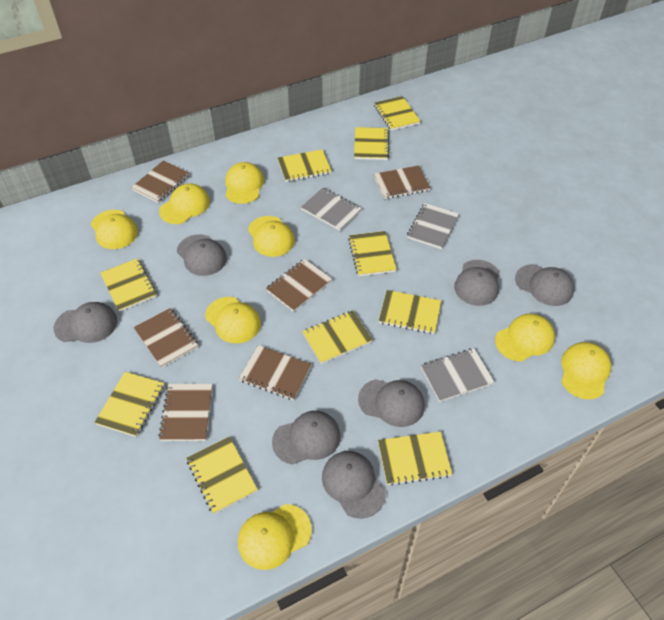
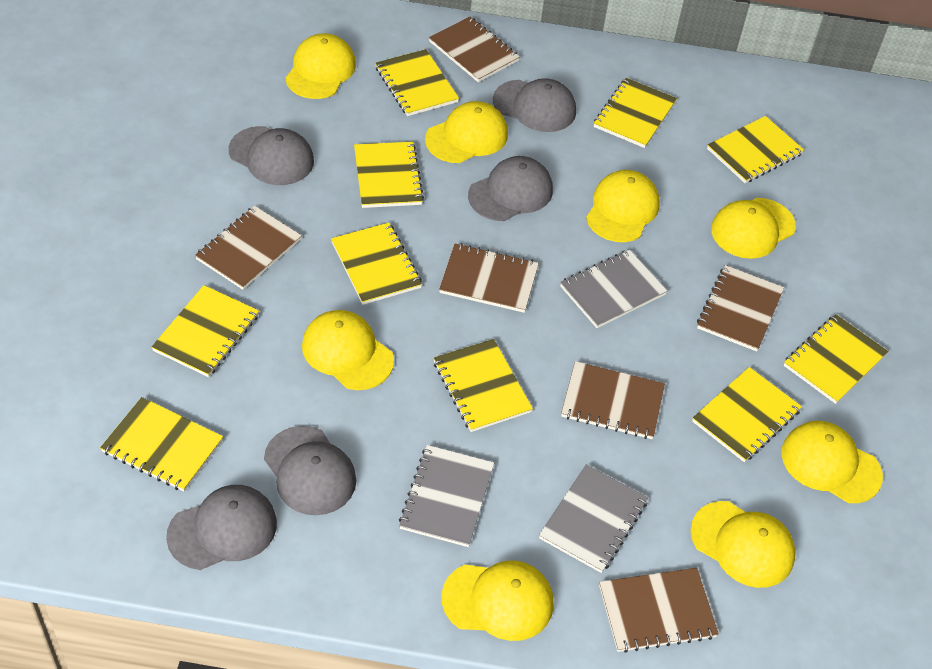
grey cap: 7 -> 5

